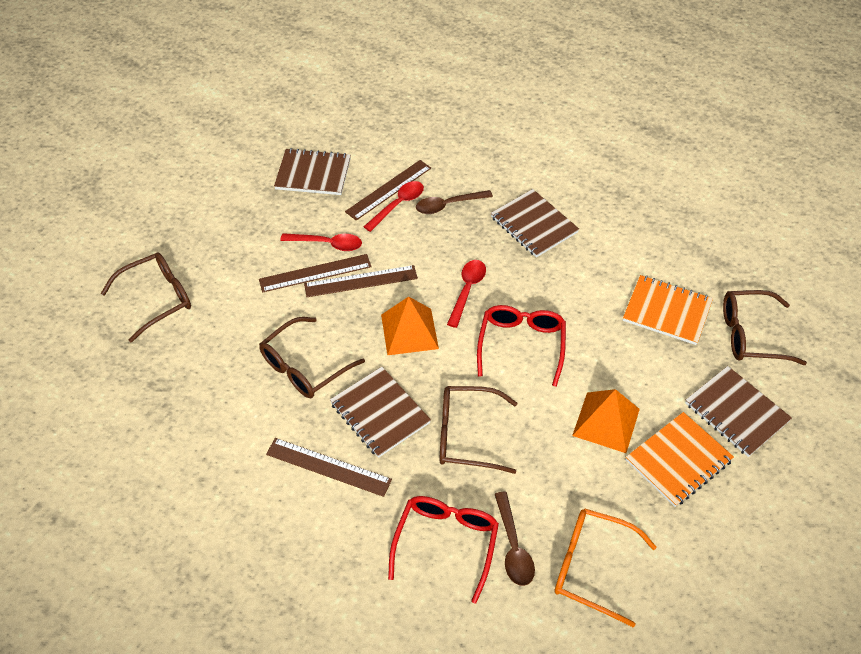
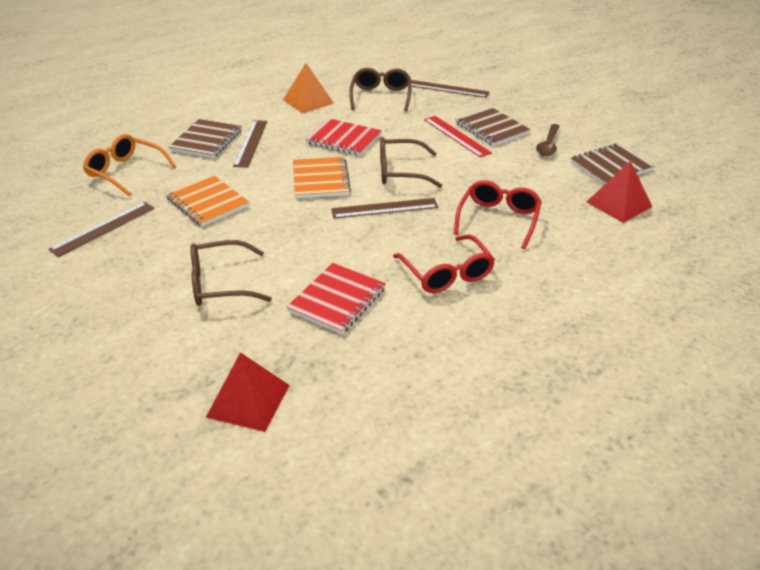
brown glasses: 4 -> 3
brown notebook: 4 -> 3
brown spoon: 2 -> 1
orange pyramid: 2 -> 1
red notebook: 0 -> 2
red pyramid: 0 -> 2
red ruler: 0 -> 1
red spoon: 3 -> 0

